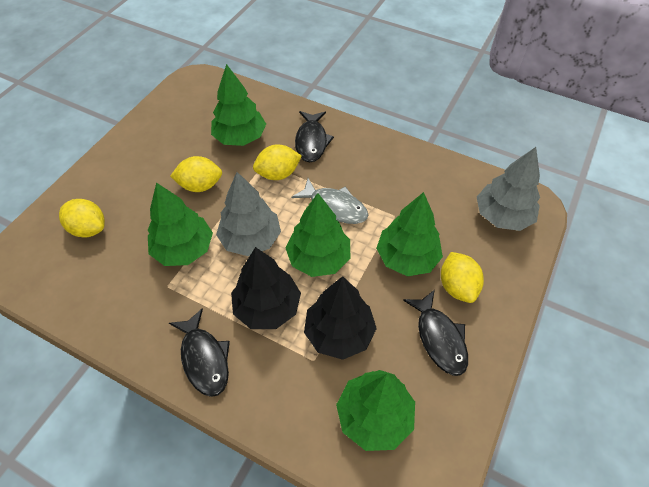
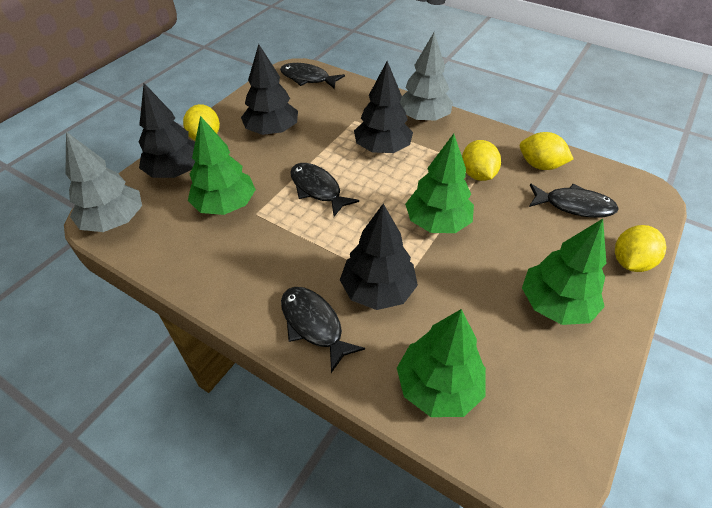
black fish: 3 -> 4
black tree: 2 -> 4
green tree: 5 -> 4
grey fish: 1 -> 0

